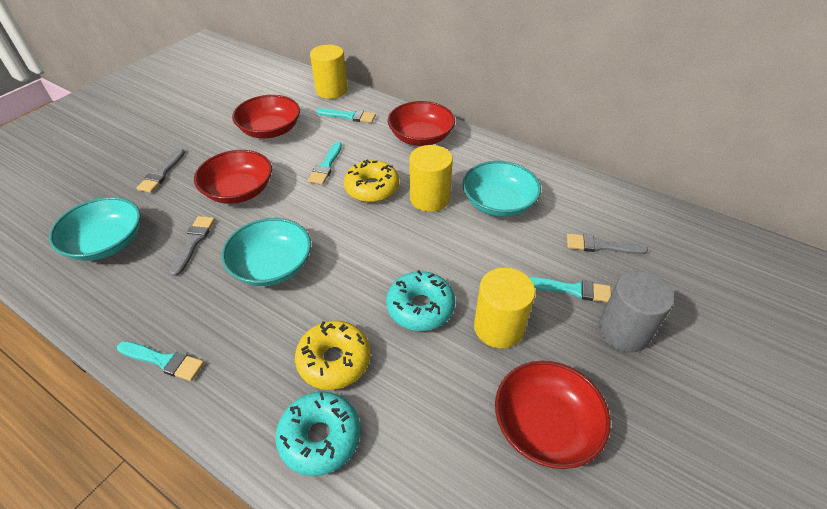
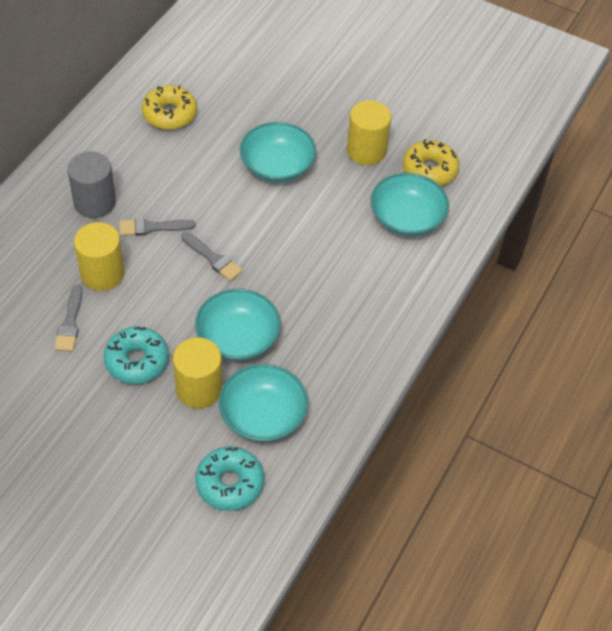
red bowl: 4 -> 0
turquoise bowl: 3 -> 4
turquoise brush: 4 -> 0

